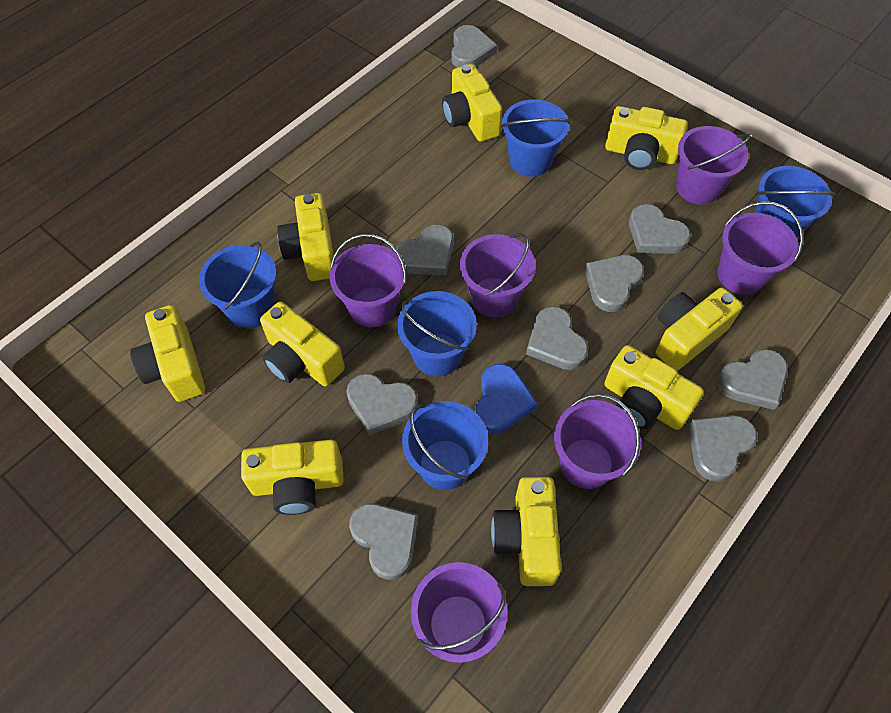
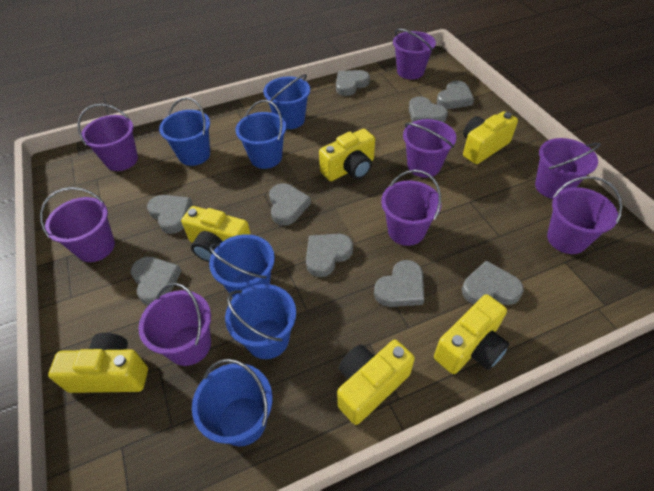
blue bucket: 5 -> 6
blue heart: 1 -> 0
purple bucket: 6 -> 8
yellow camera: 9 -> 6

